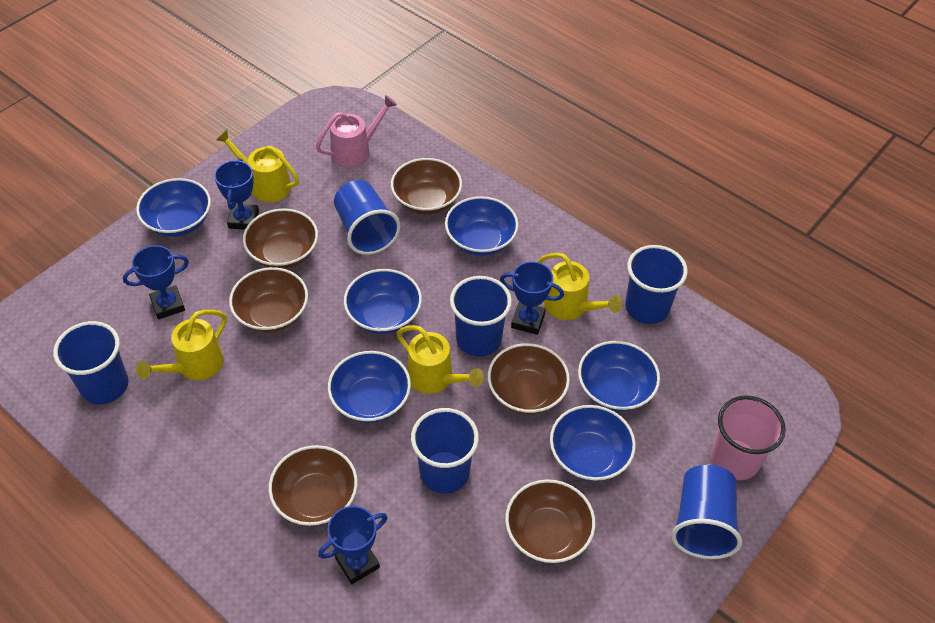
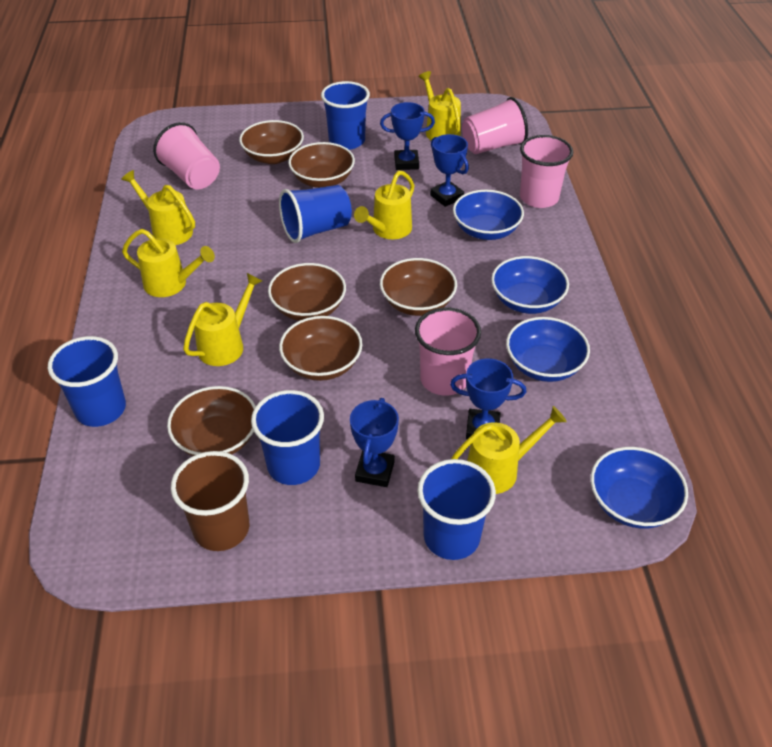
blue bowl: 6 -> 4
blue cup: 6 -> 5
brown cup: 0 -> 1
pink cup: 1 -> 4
pink watering can: 1 -> 0
yellow watering can: 4 -> 6

